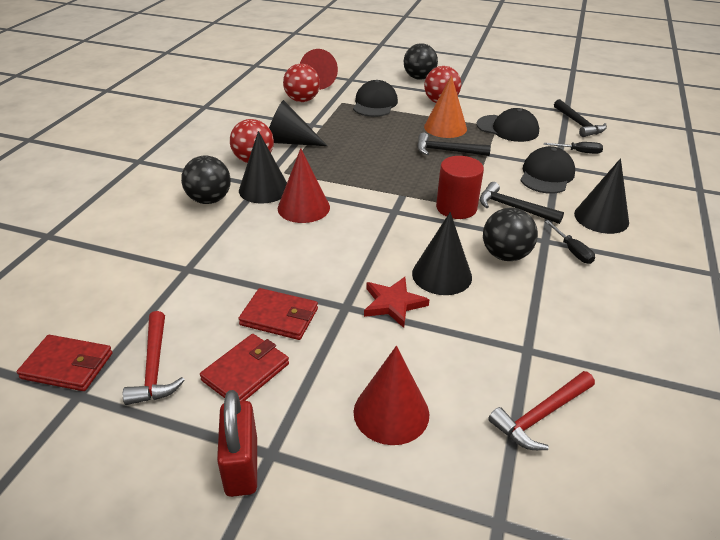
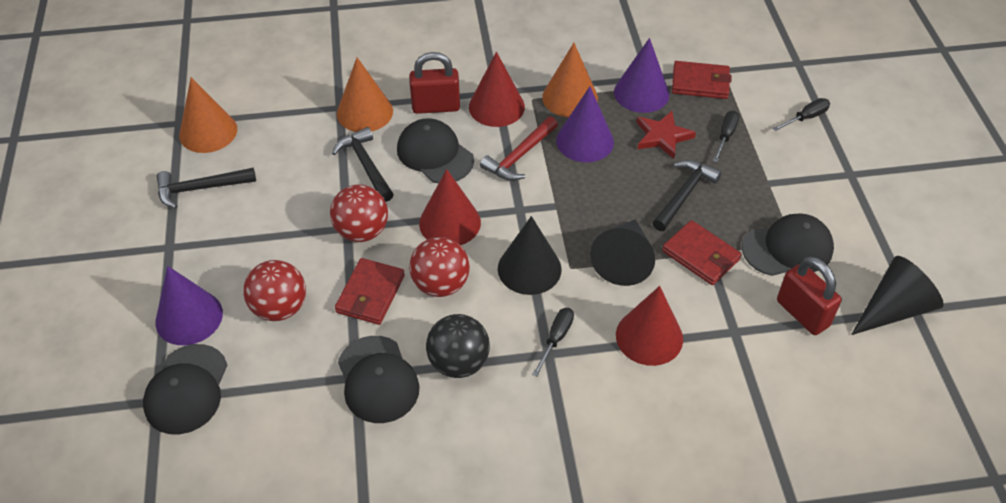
black ball: 3 -> 1
black cap: 3 -> 4
black cone: 4 -> 3
black screwdriver: 2 -> 3
orange cone: 1 -> 3
purple cone: 0 -> 3
red cylinder: 1 -> 0
red hammer: 2 -> 1
red padlock: 1 -> 2

